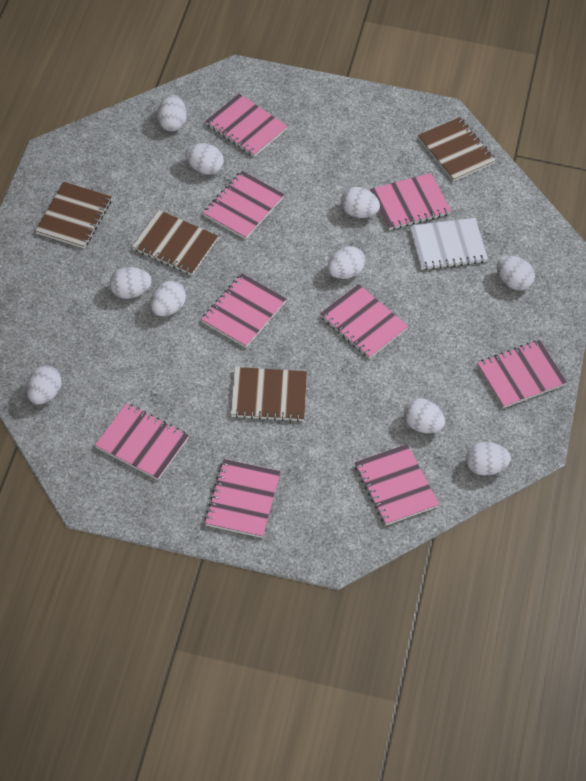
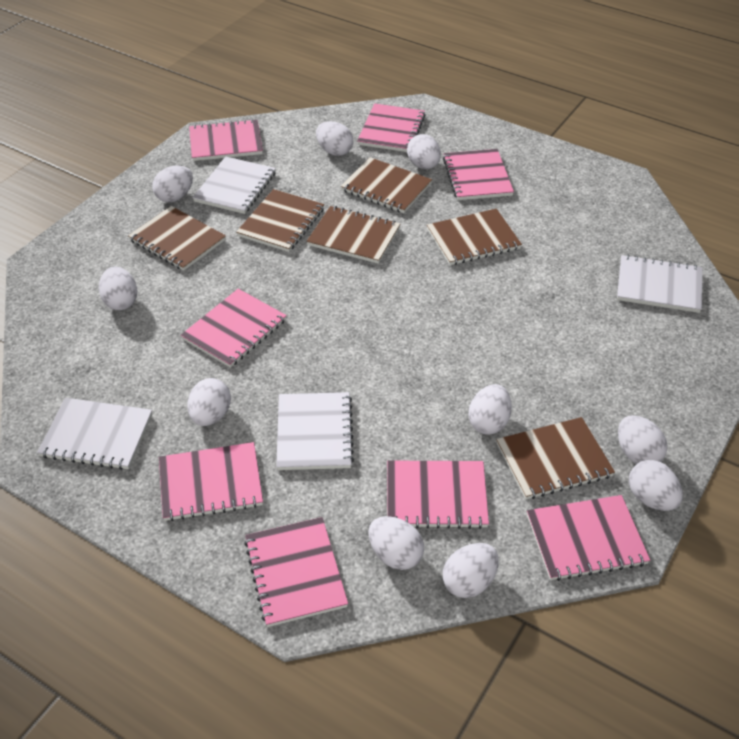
brown notebook: 4 -> 6
pink notebook: 9 -> 8
white notebook: 1 -> 4

